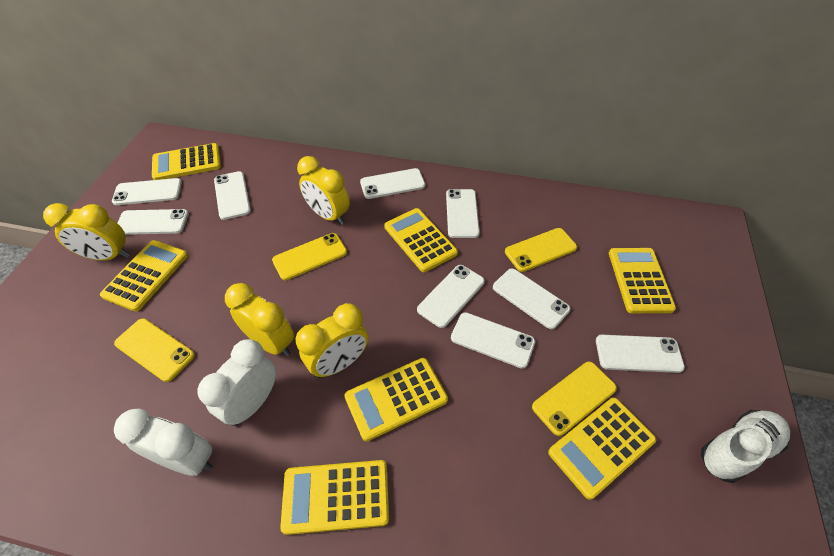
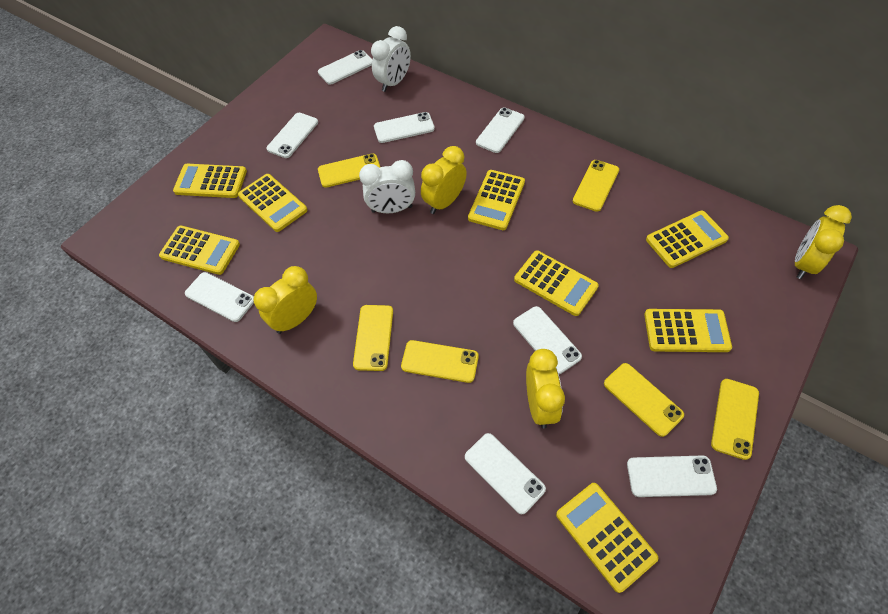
white phone: 9 -> 8
white shoe: 1 -> 0
yellow calculator: 7 -> 8
yellow phone: 4 -> 6

